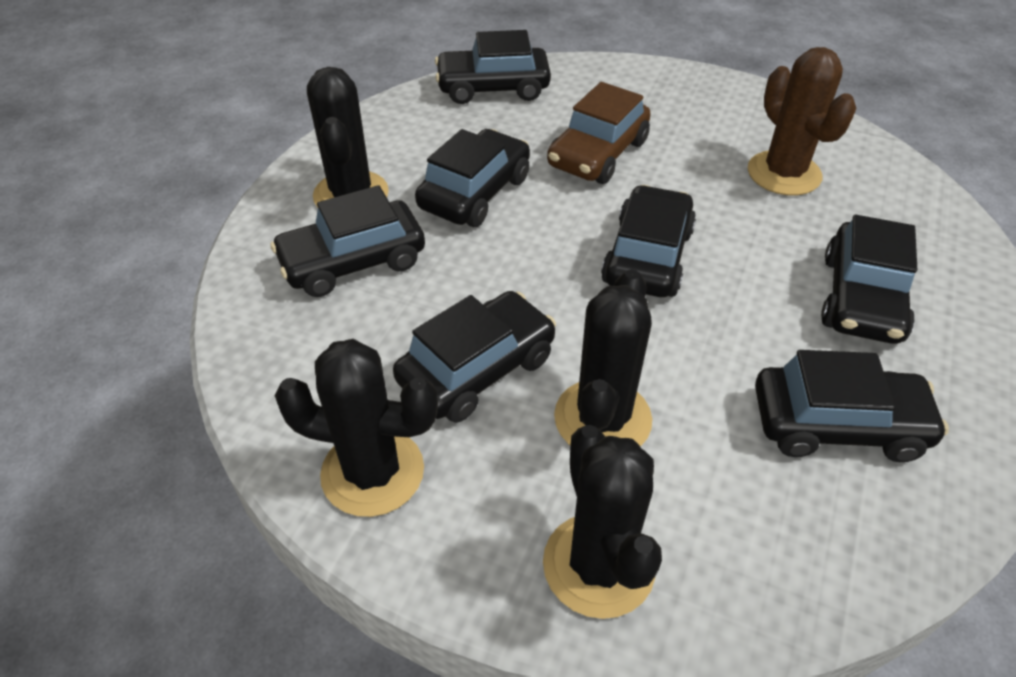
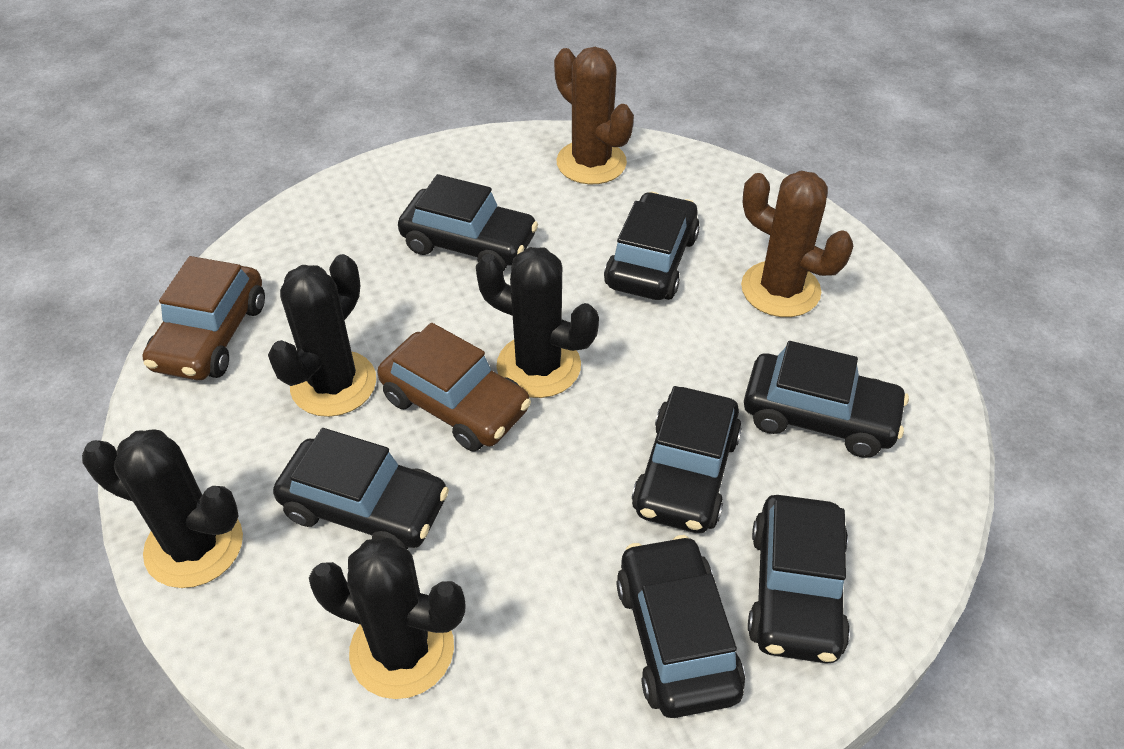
brown cactus: 1 -> 2
brown car: 1 -> 2

